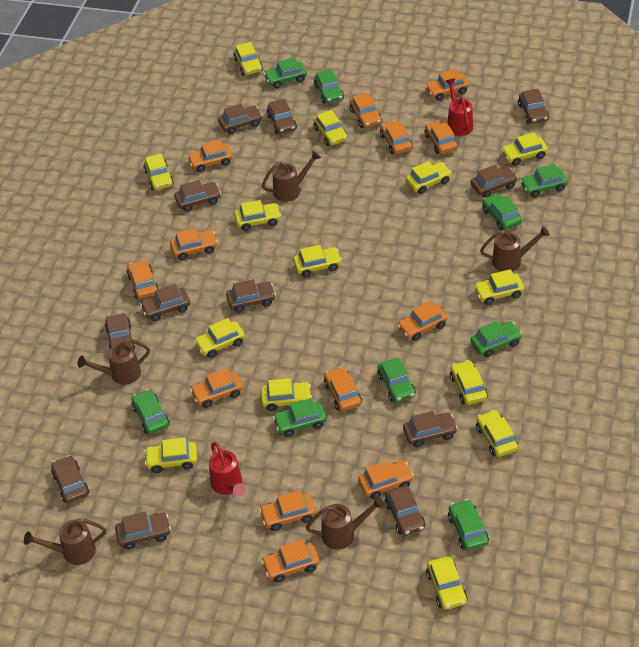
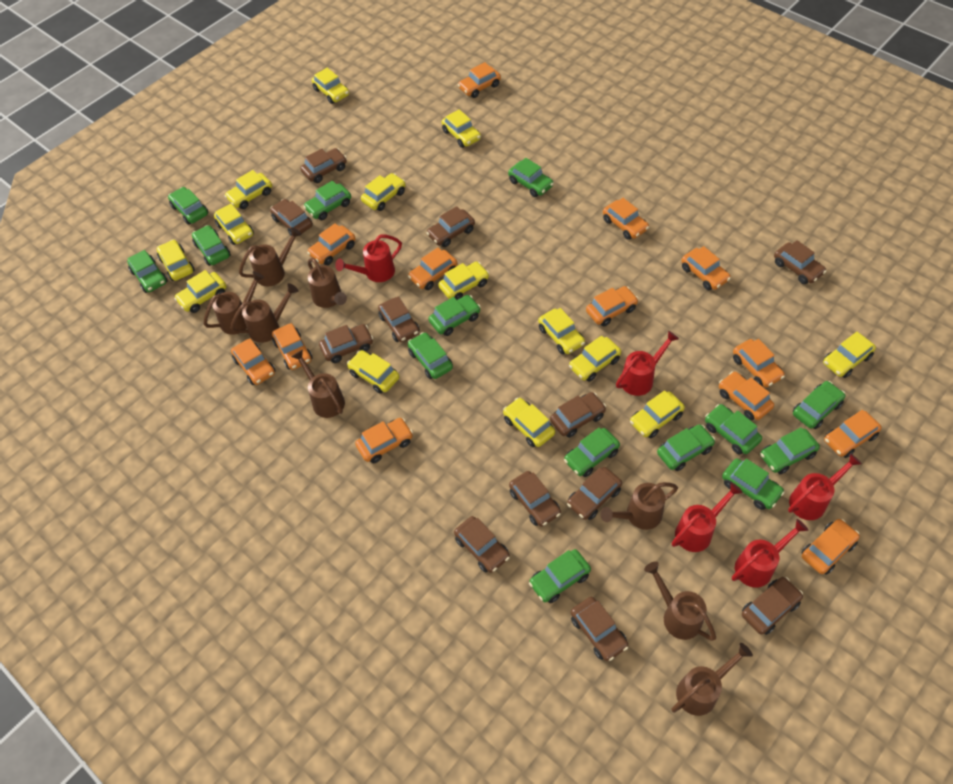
brown watering can: 5 -> 8
green car: 9 -> 14
red watering can: 2 -> 5

